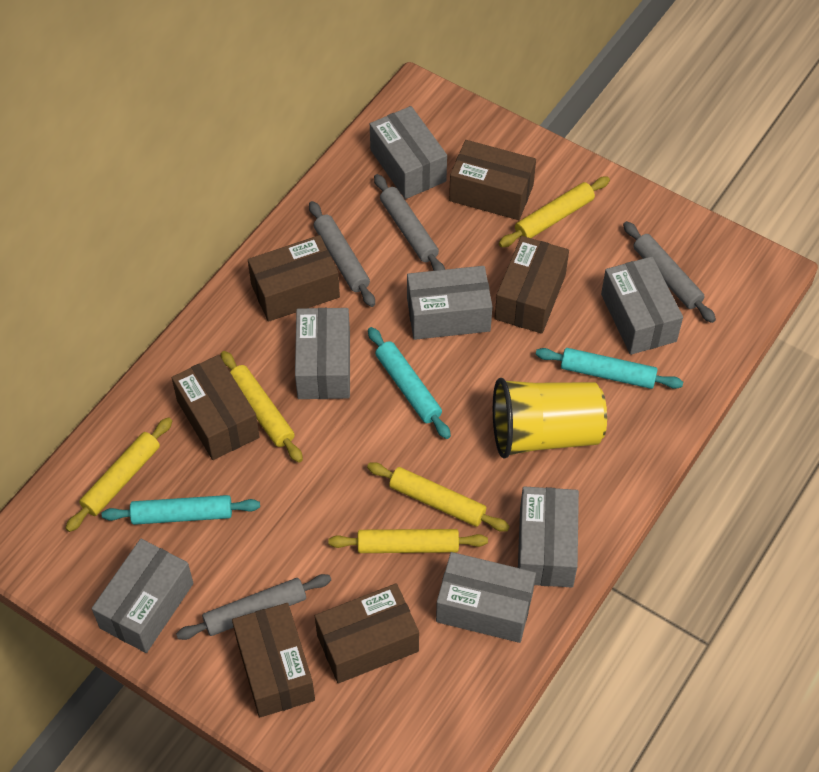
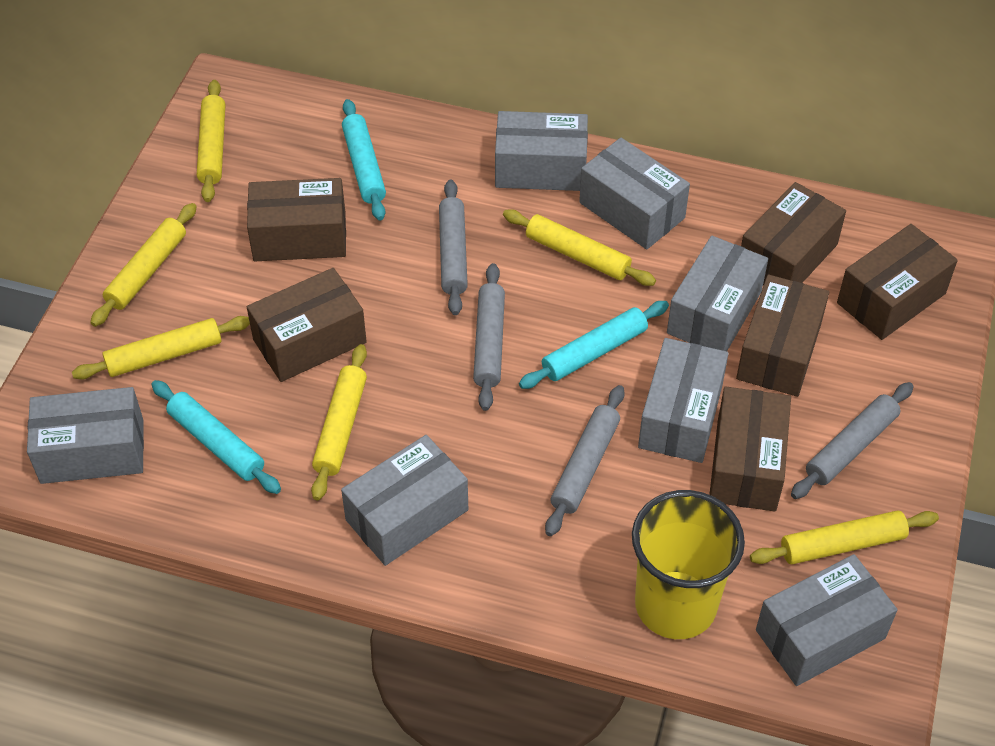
yellow rolling pin: 5 -> 6

